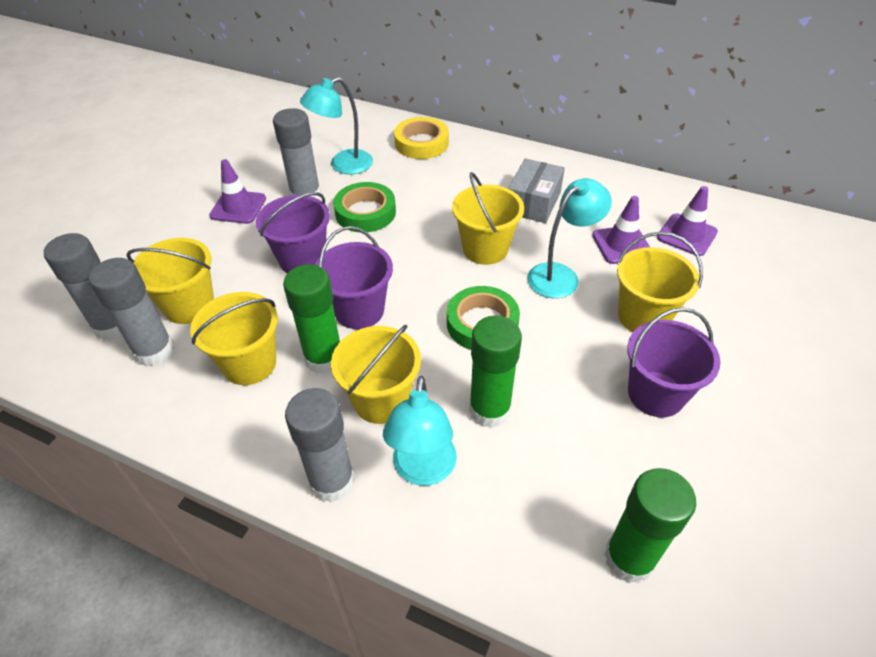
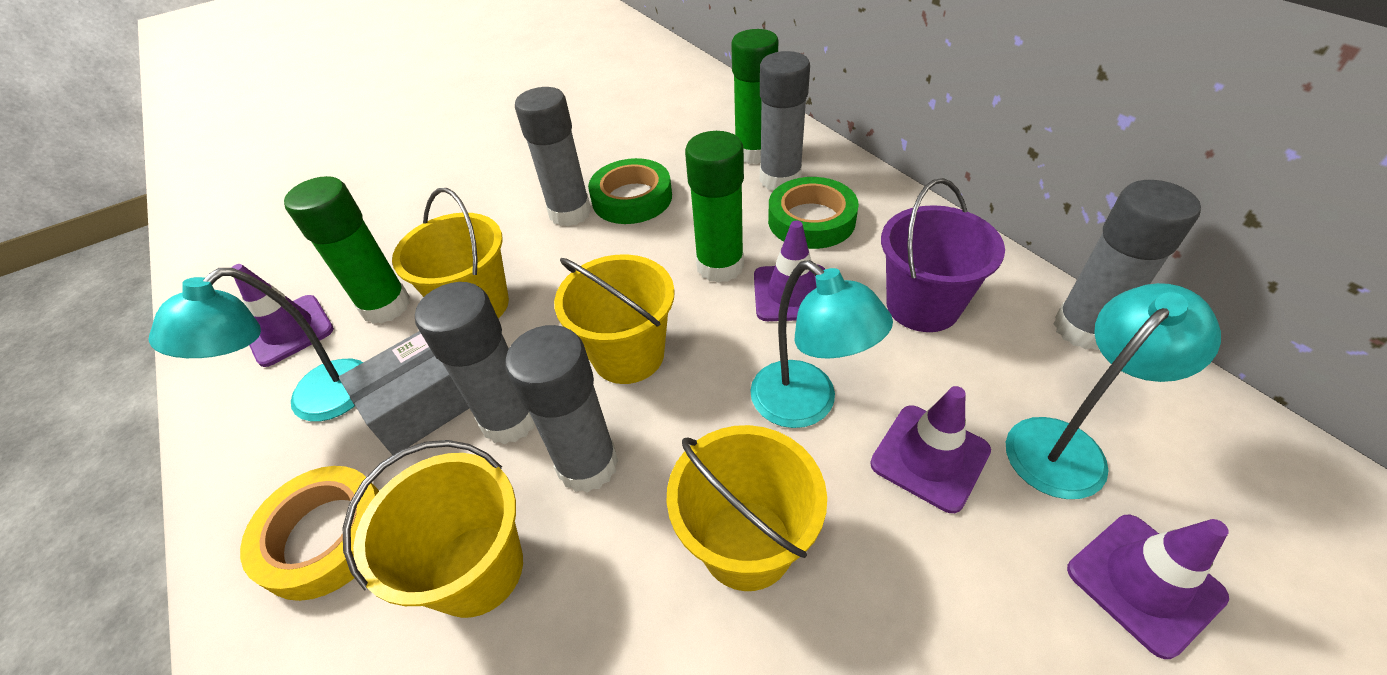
grey glue stick: 4 -> 5
purple bucket: 3 -> 1
purple traffic cone: 3 -> 4
yellow bucket: 5 -> 4

